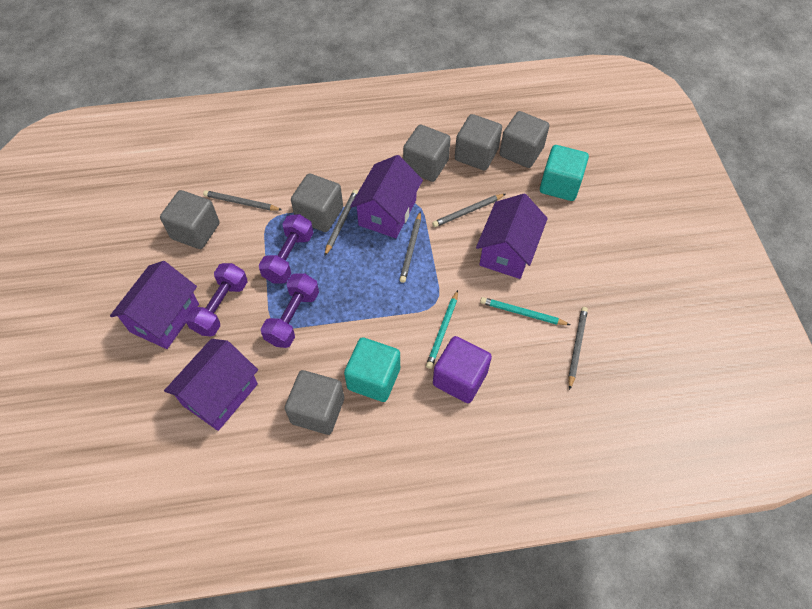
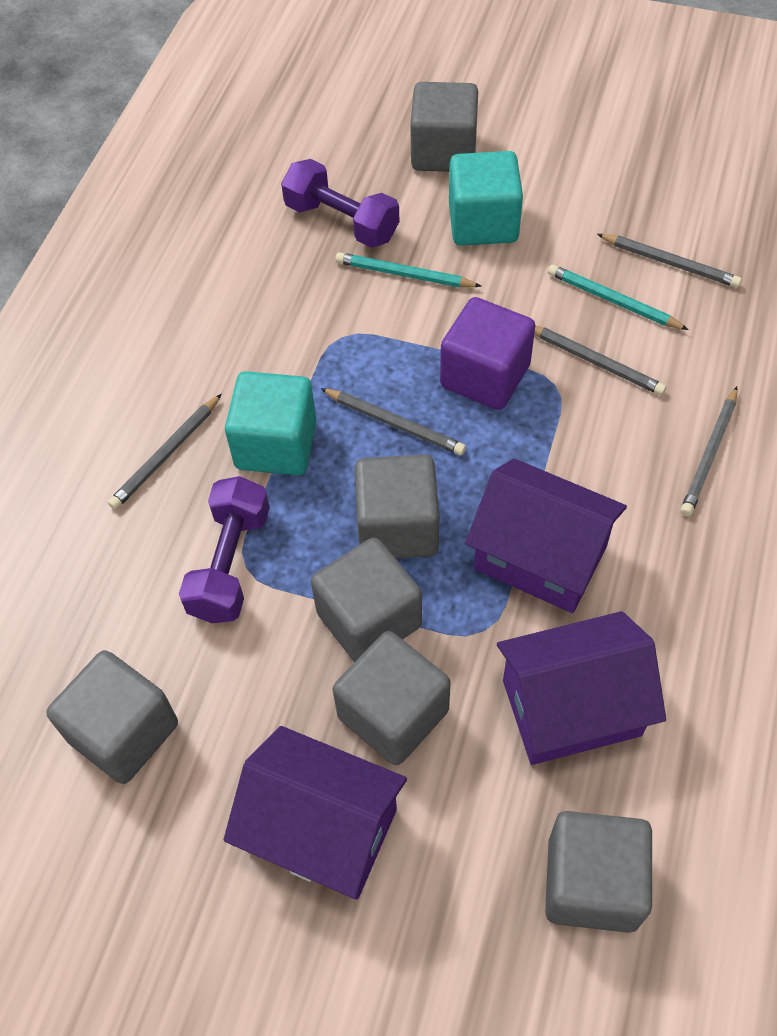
purple dumbbell: 3 -> 2
purple house: 4 -> 3

